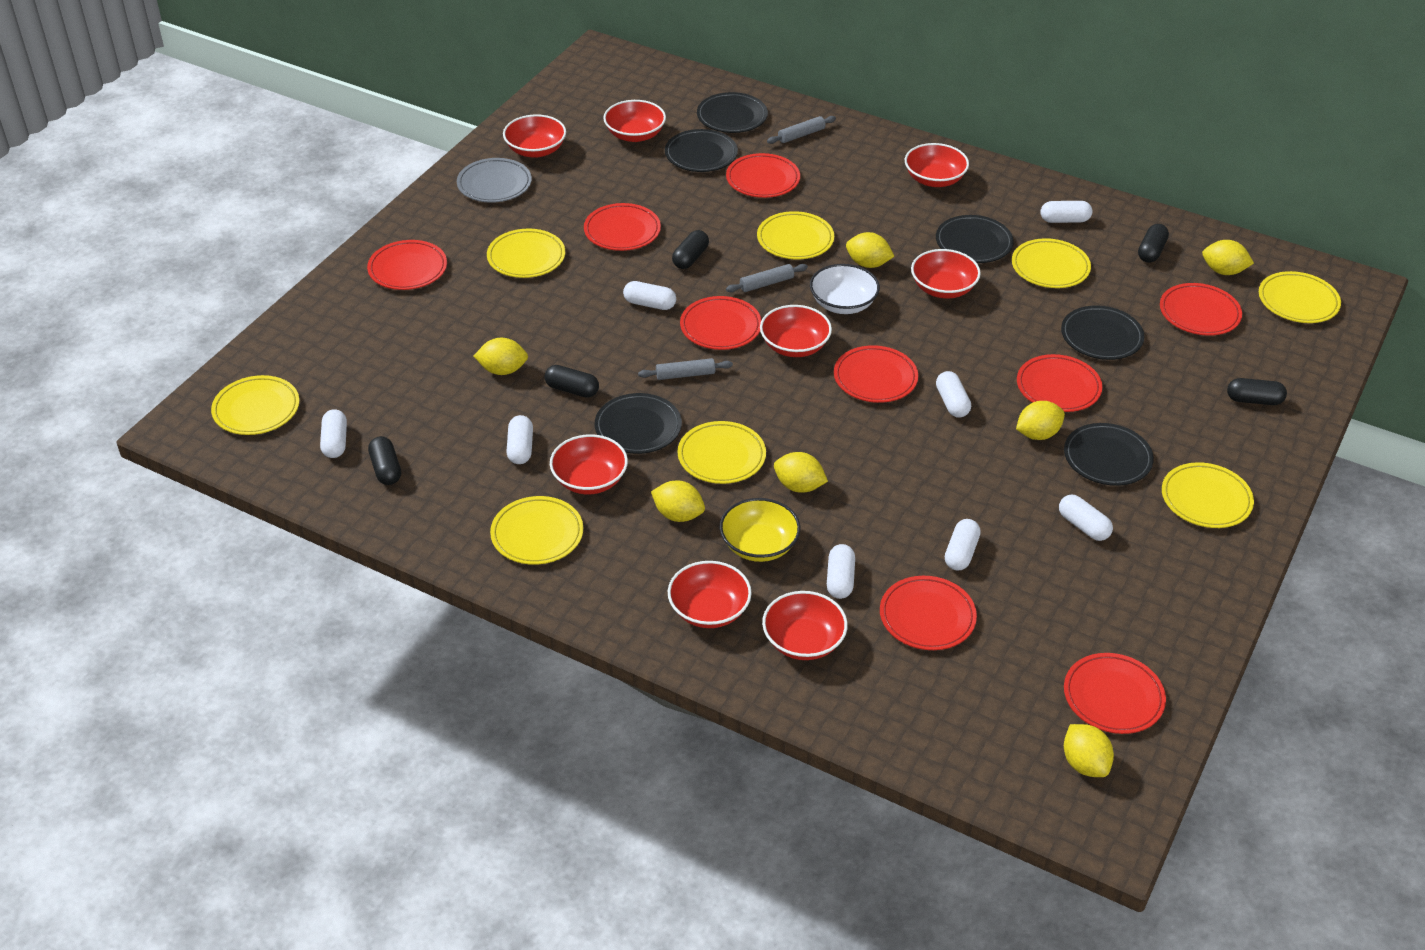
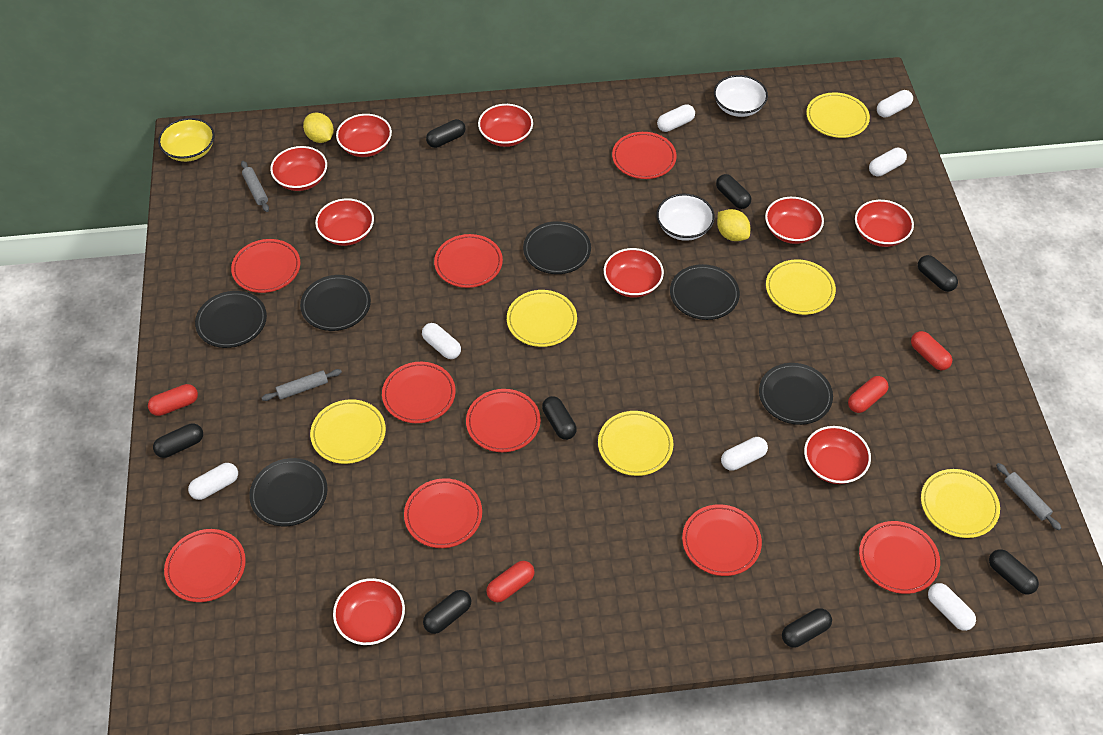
black capsule: 5 -> 8
grey plate: 1 -> 0
red bowl: 8 -> 9
red capsule: 0 -> 4
white bowl: 1 -> 2
white capsule: 8 -> 7
yellow lemon: 7 -> 2
yellow plate: 8 -> 6

